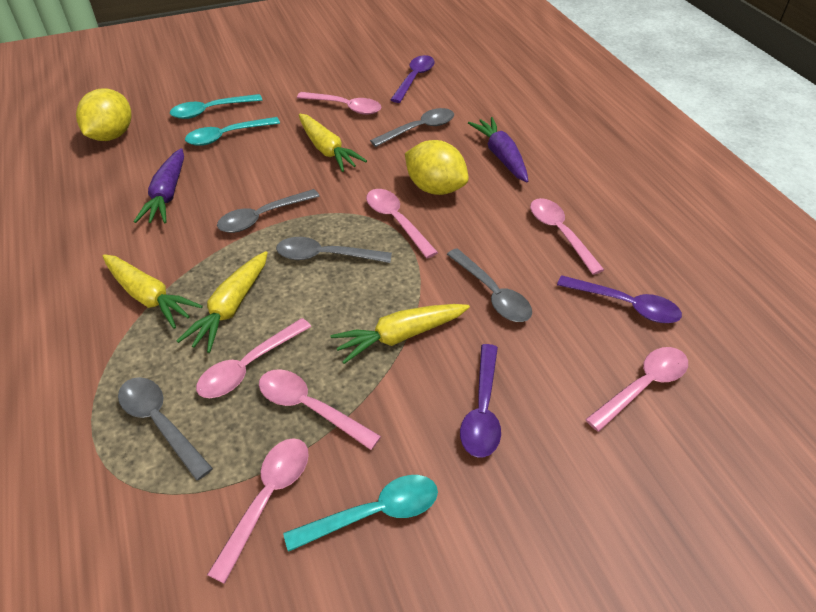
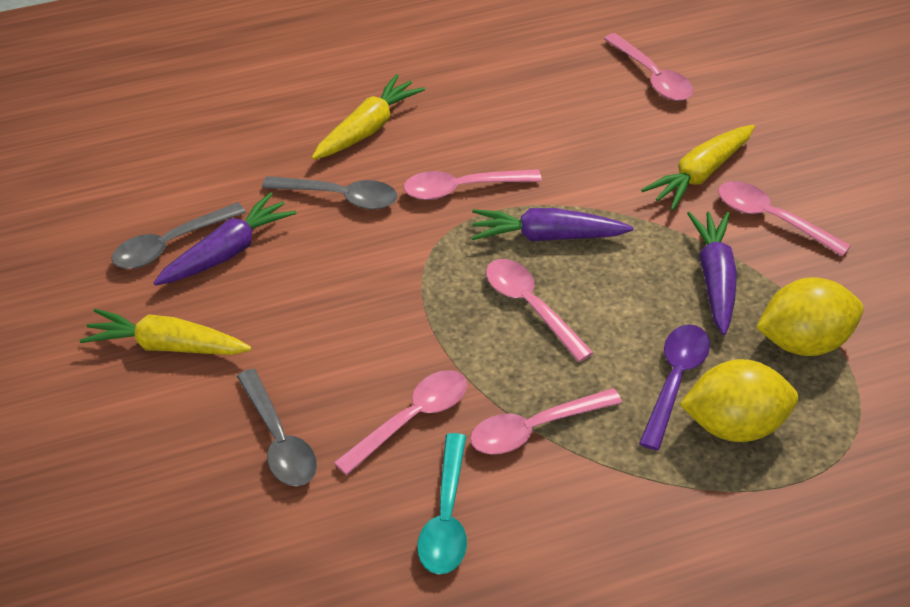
grey spoon: 5 -> 3
pink spoon: 7 -> 6
purple carrot: 2 -> 3
purple spoon: 3 -> 1
turquoise spoon: 3 -> 1
yellow carrot: 4 -> 3

